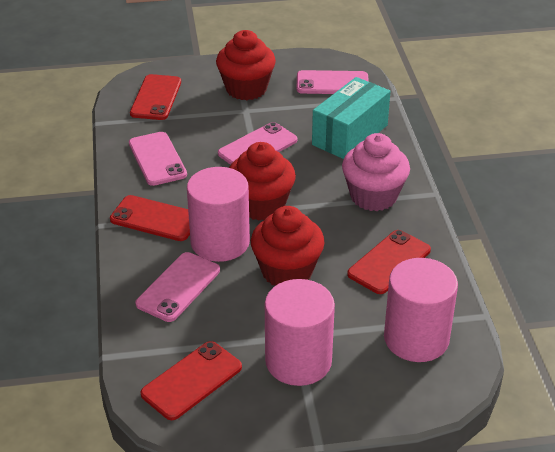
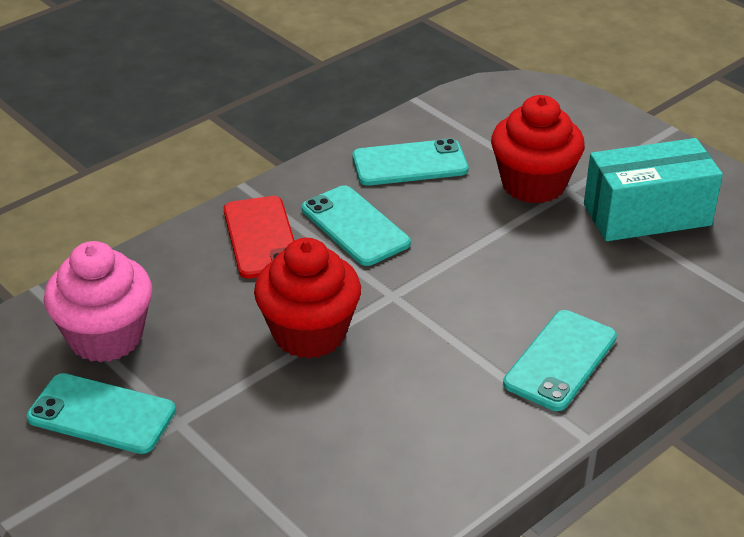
pink cylinder: 3 -> 0
pink phone: 4 -> 0
red cupcake: 3 -> 2
red phone: 4 -> 1
turquoise phone: 0 -> 4

